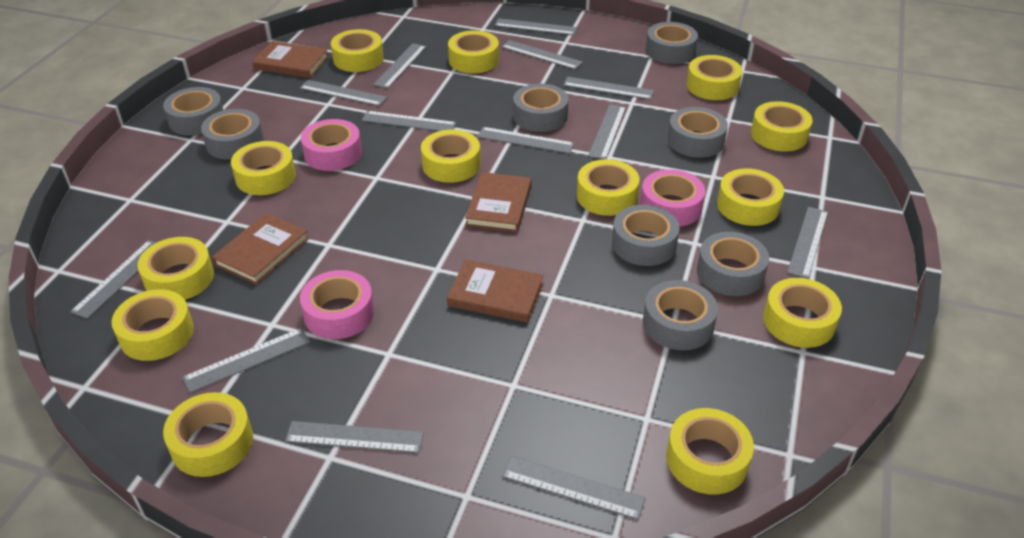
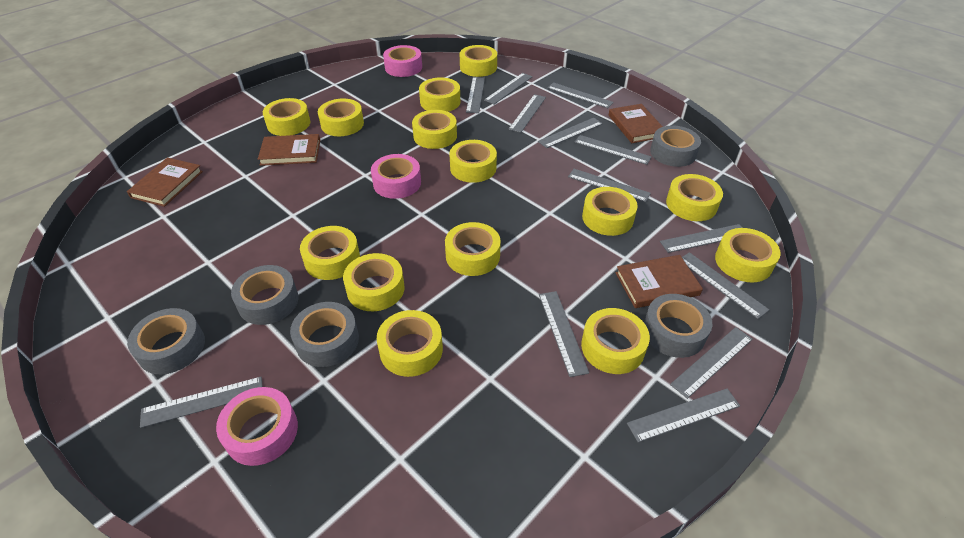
grey tape: 8 -> 5
yellow tape: 13 -> 14

